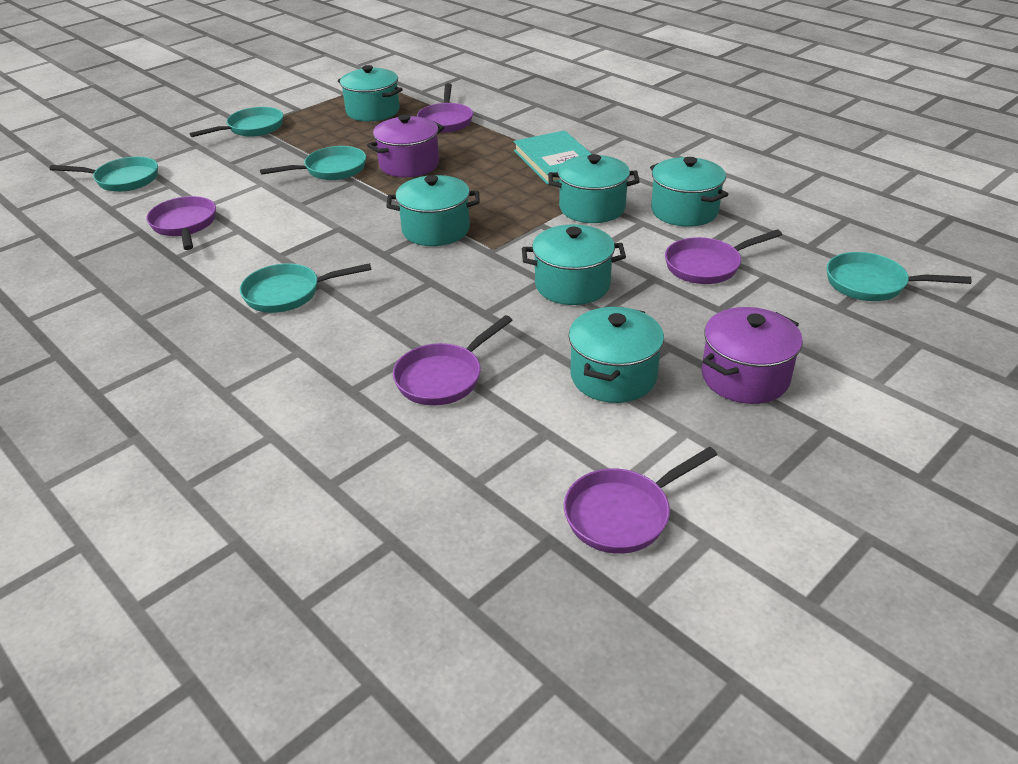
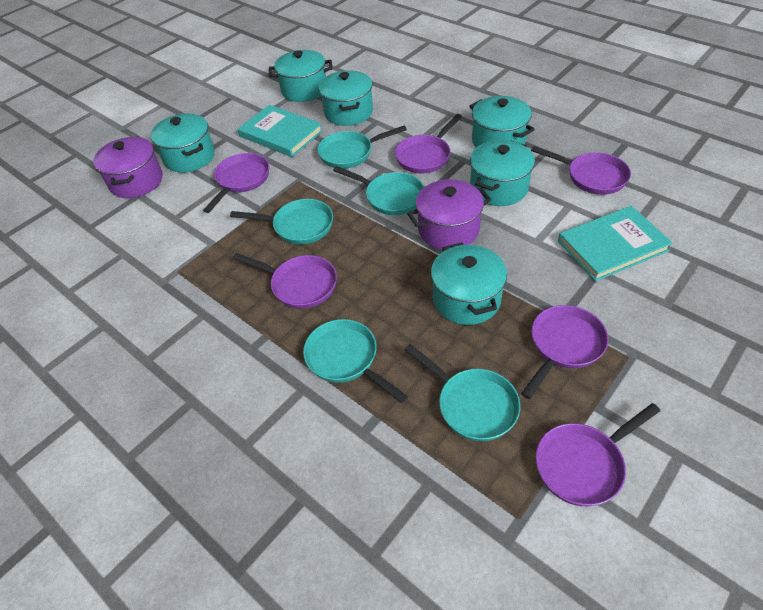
purple pan: 5 -> 6
turquoise book: 1 -> 2

